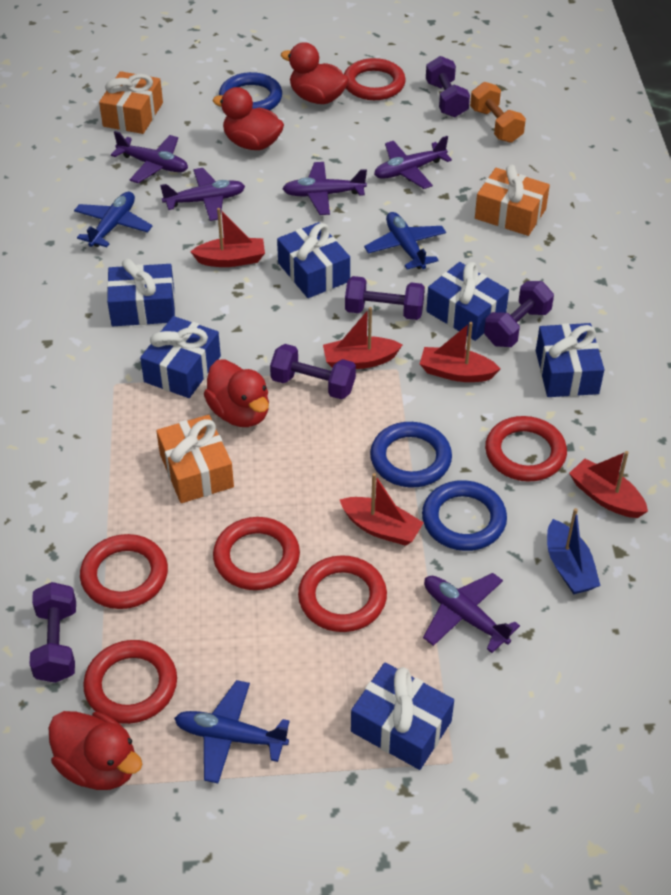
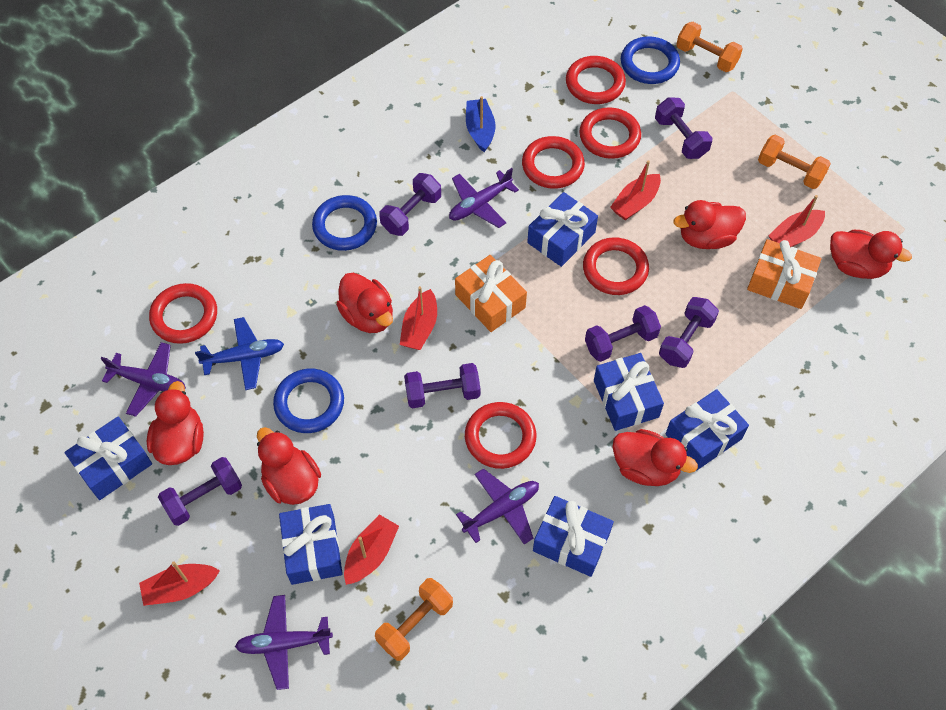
blue plane: 3 -> 1
orange dumbbell: 1 -> 3
orange gift: 3 -> 2
purple dumbbell: 5 -> 6
purple plane: 5 -> 4
red duck: 4 -> 6

